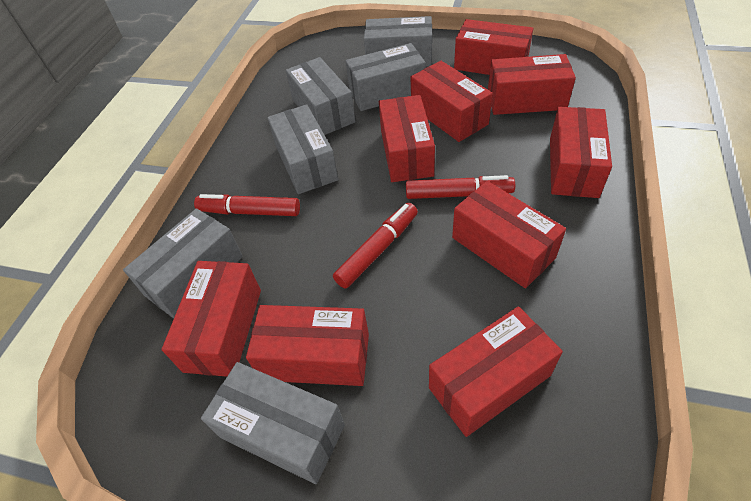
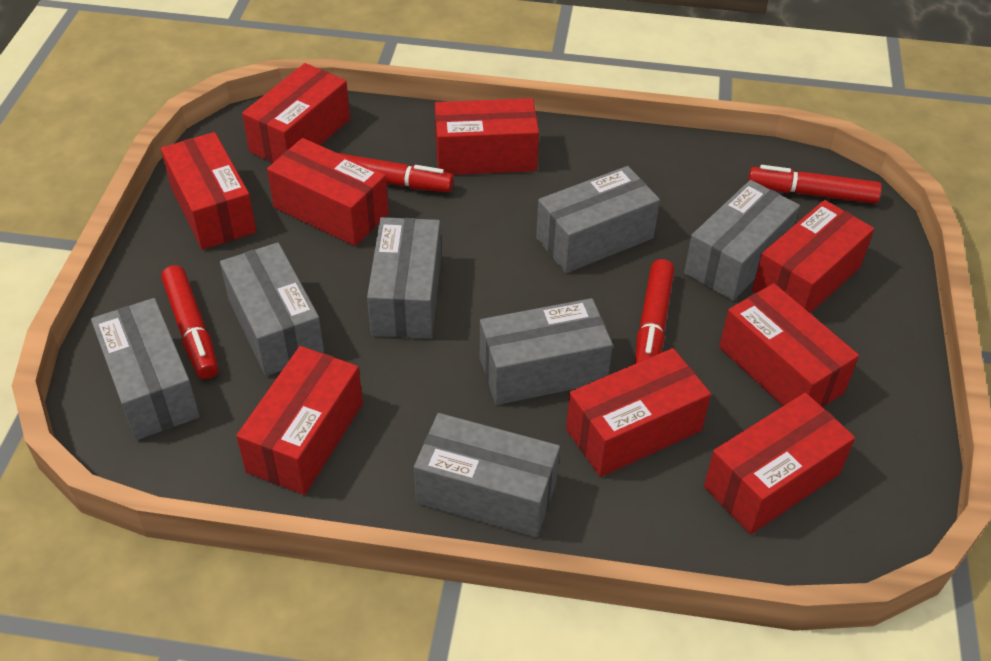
grey box: 6 -> 7
red marker: 3 -> 4

